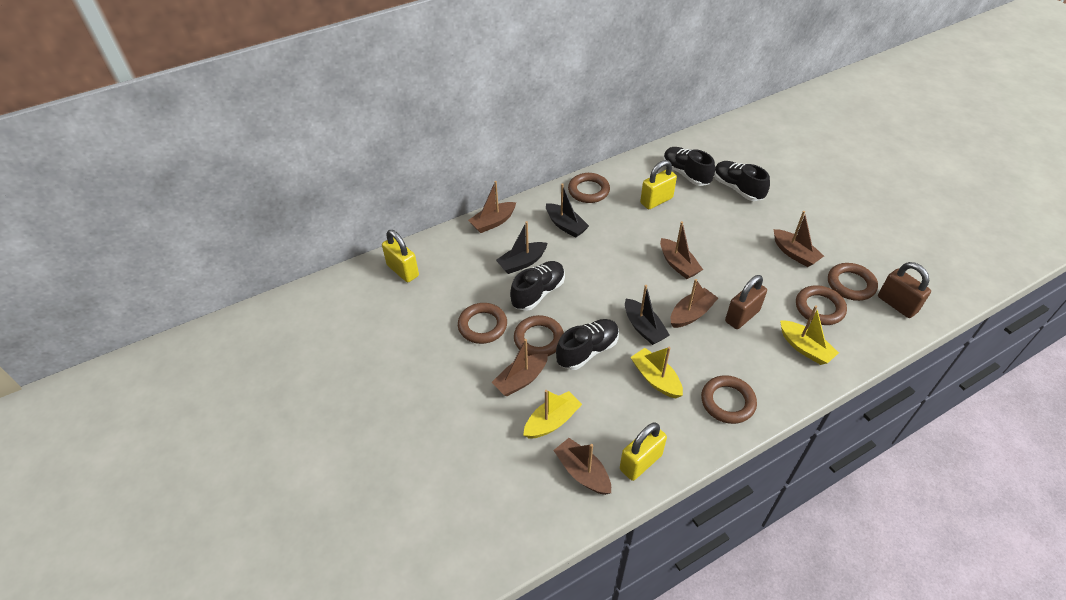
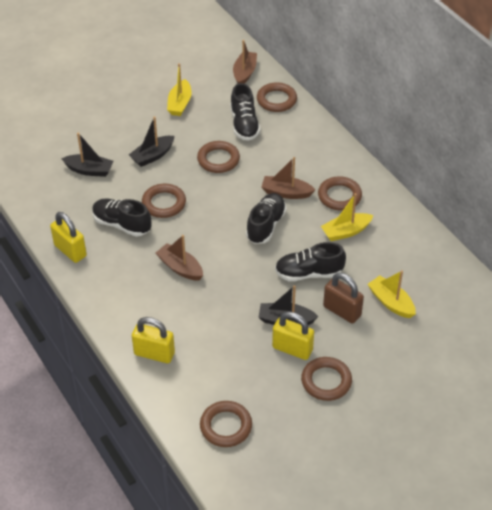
brown boat: 6 -> 3
brown padlock: 2 -> 1

